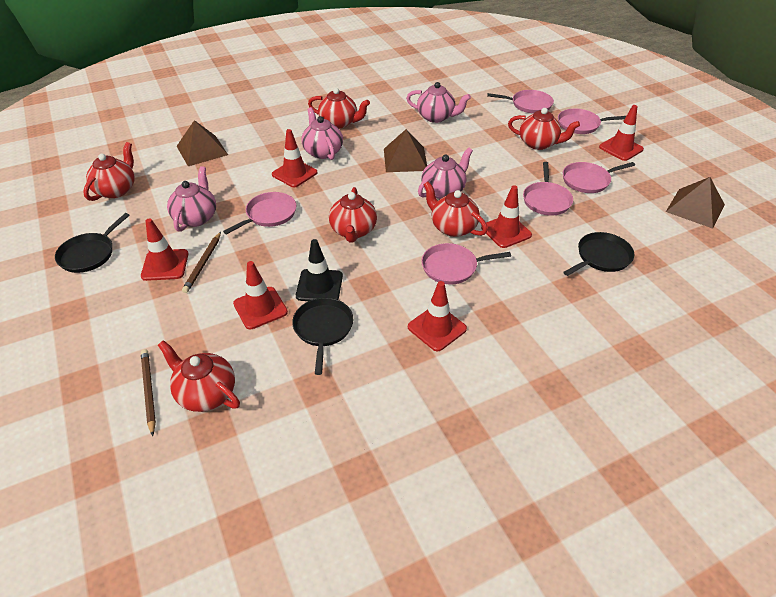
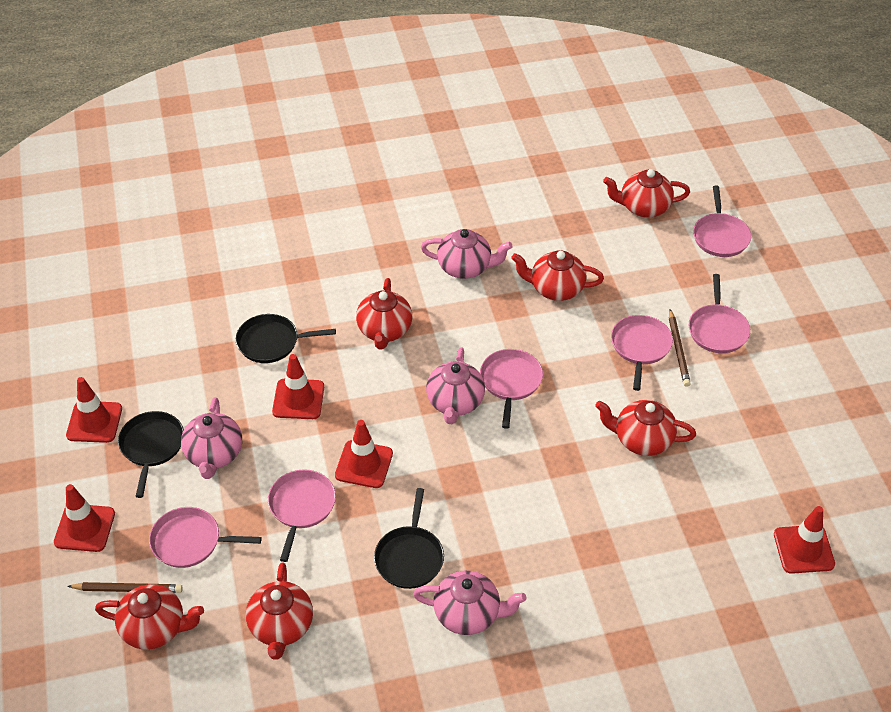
black traffic cone: 1 -> 0
brown pyramid: 3 -> 0
red traffic cone: 6 -> 5

